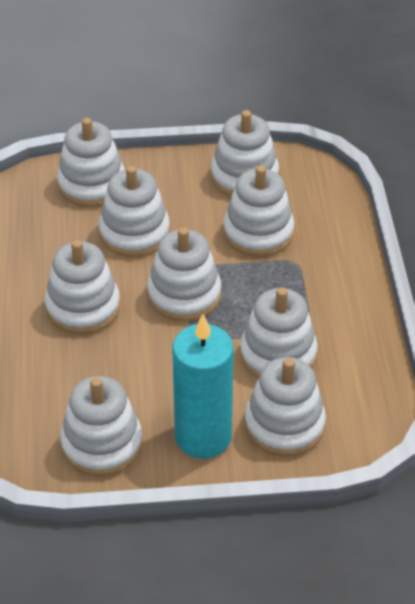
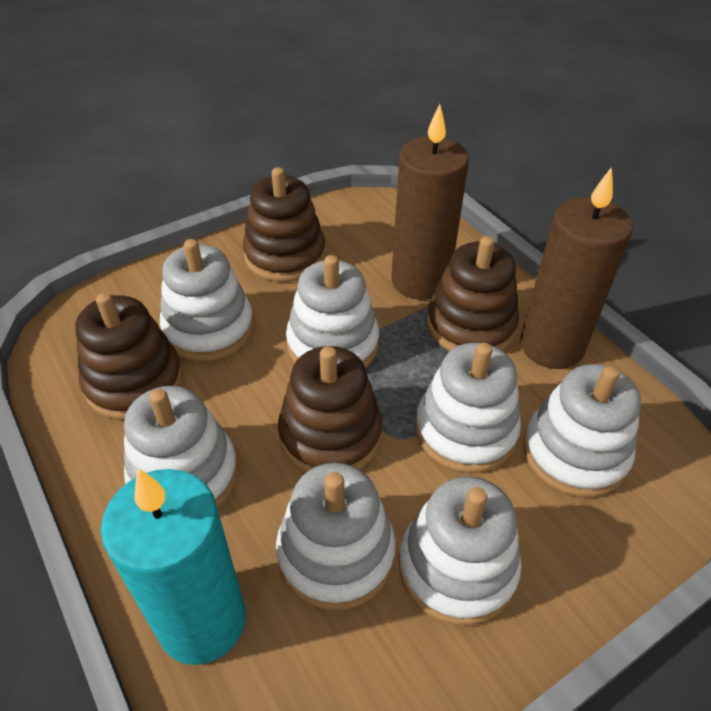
brown candle: 0 -> 2
brown stacking toy: 0 -> 4
white stacking toy: 9 -> 7

